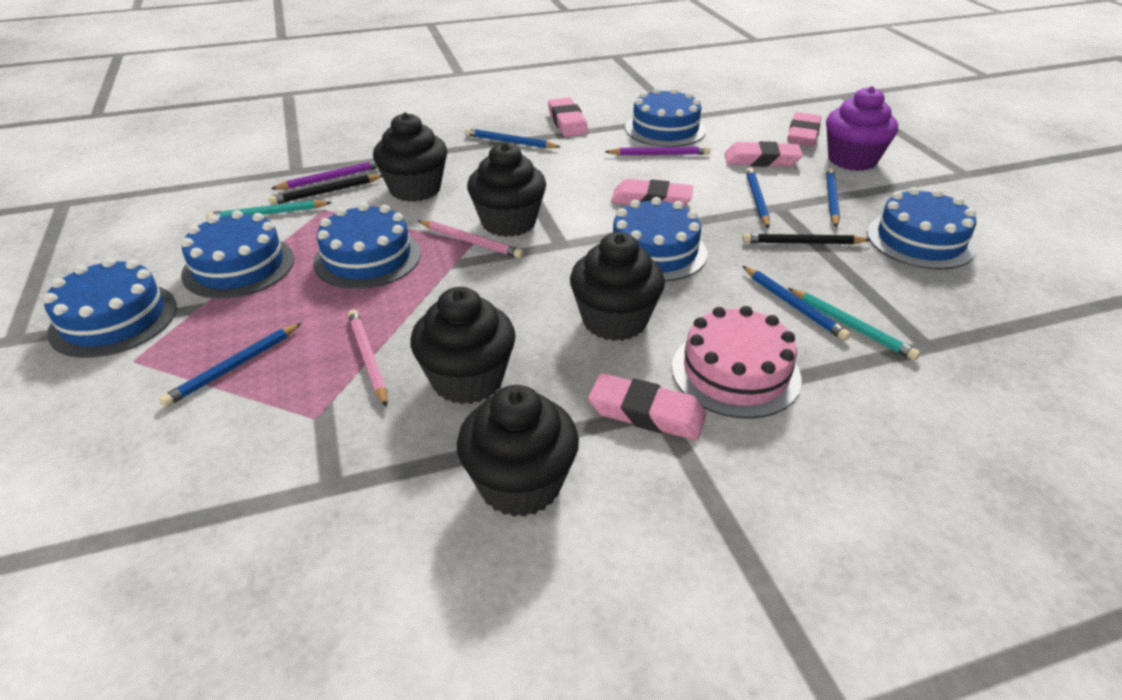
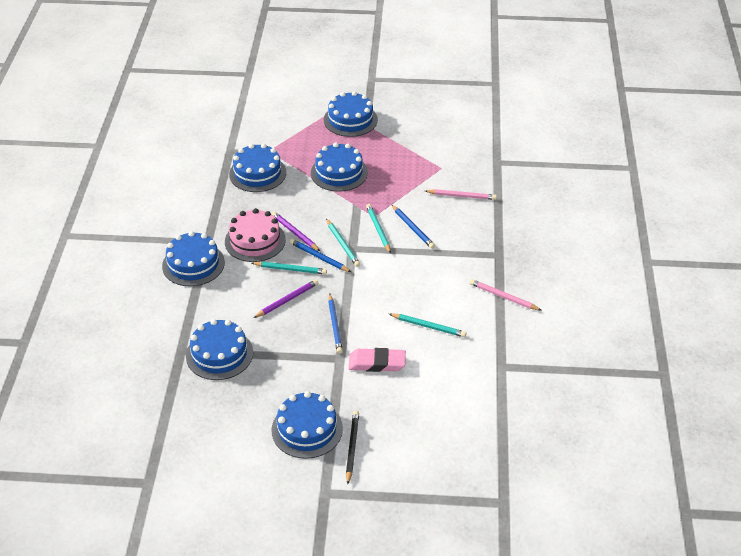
black cupcake: 5 -> 0
black pencil: 2 -> 1
blue pencil: 5 -> 3
pink eraser: 5 -> 1
purple cupcake: 1 -> 0
turquoise pencil: 2 -> 4

